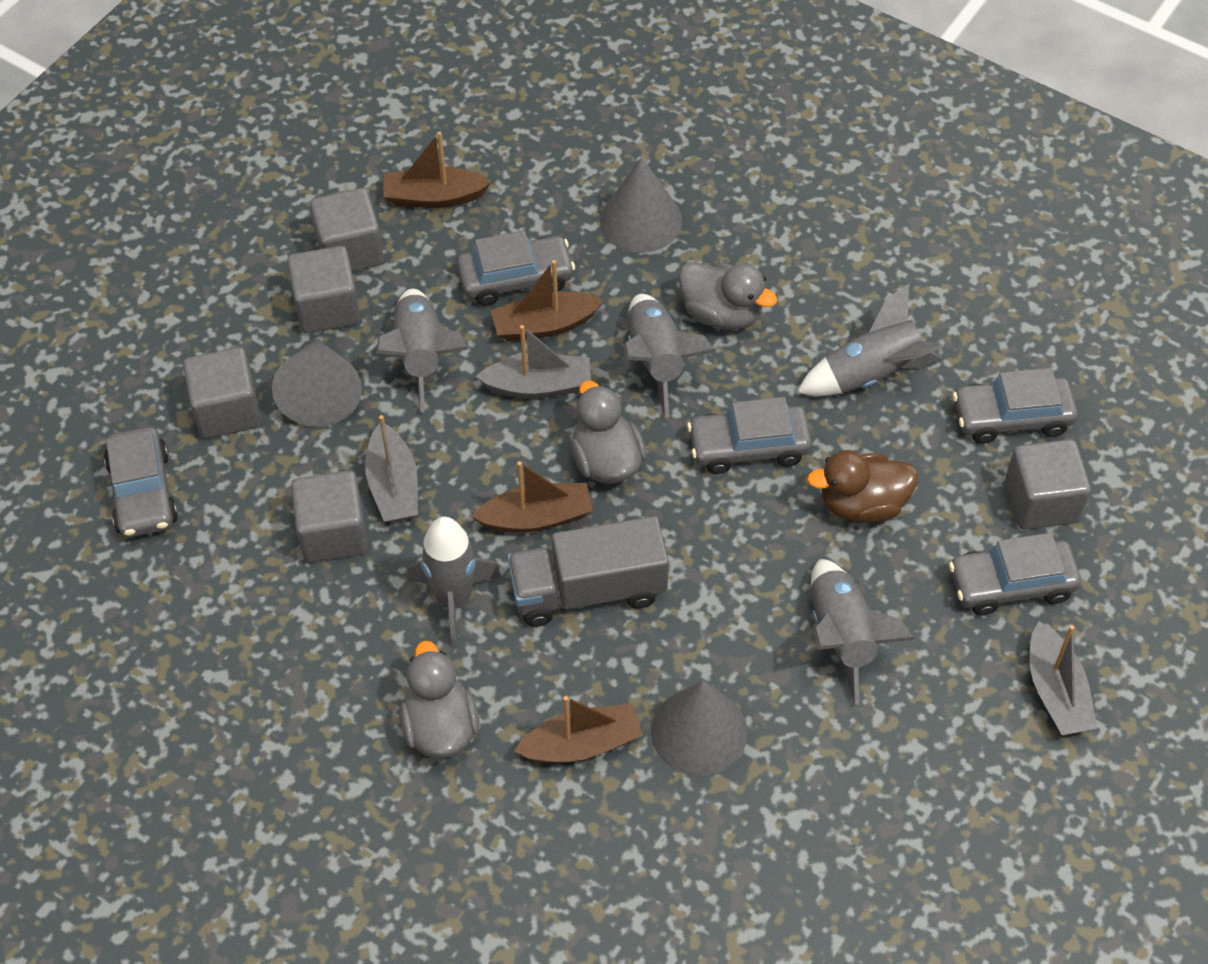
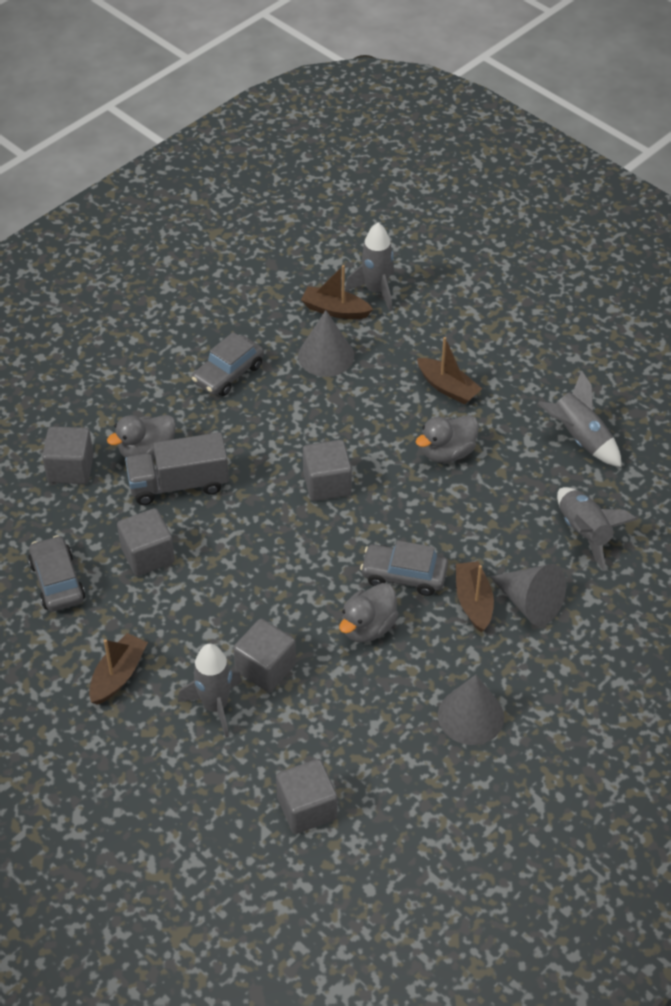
brown duck: 1 -> 0
grey boat: 3 -> 0
grey car: 5 -> 3
grey rocket: 5 -> 4

